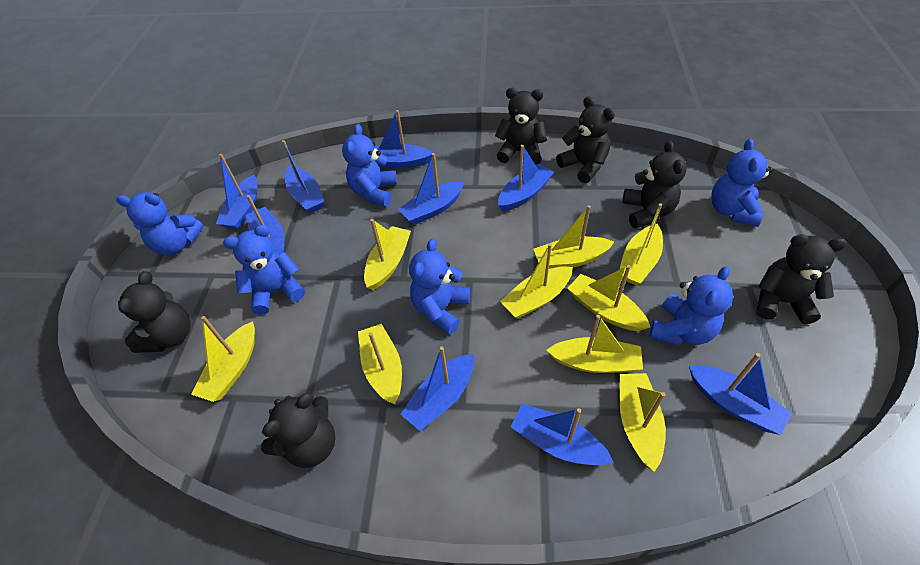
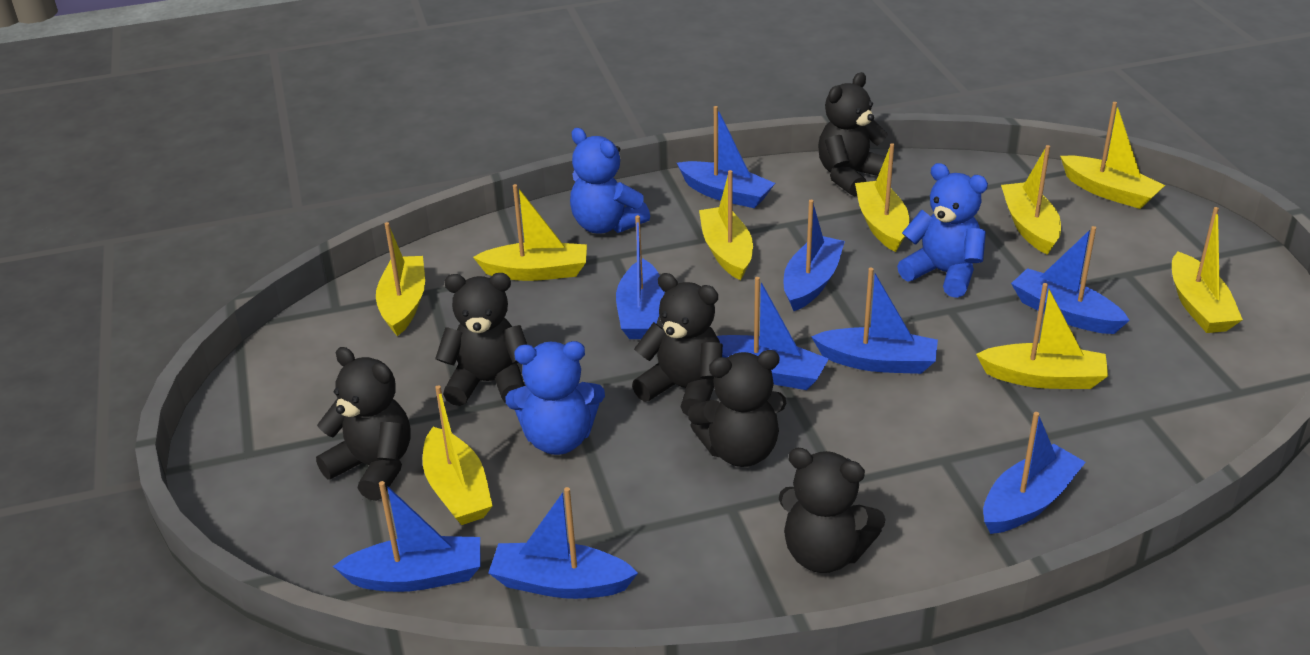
blue teddy bear: 6 -> 3

